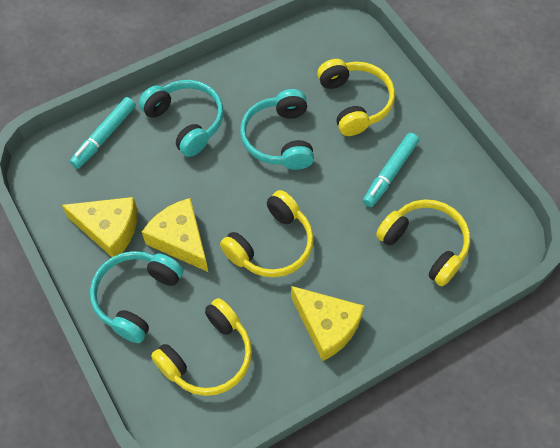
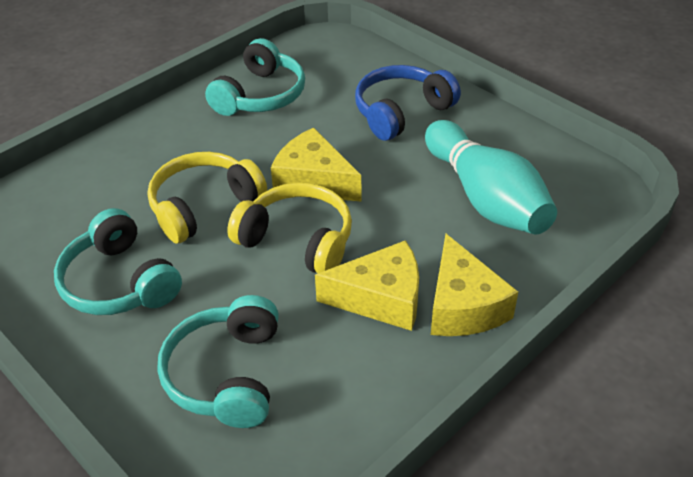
blue headphones: 0 -> 1
turquoise bowling pin: 0 -> 1
turquoise marker: 2 -> 0
yellow headphones: 4 -> 2

